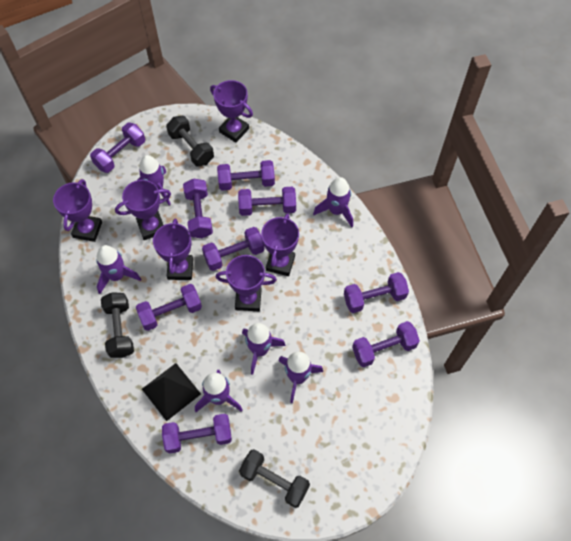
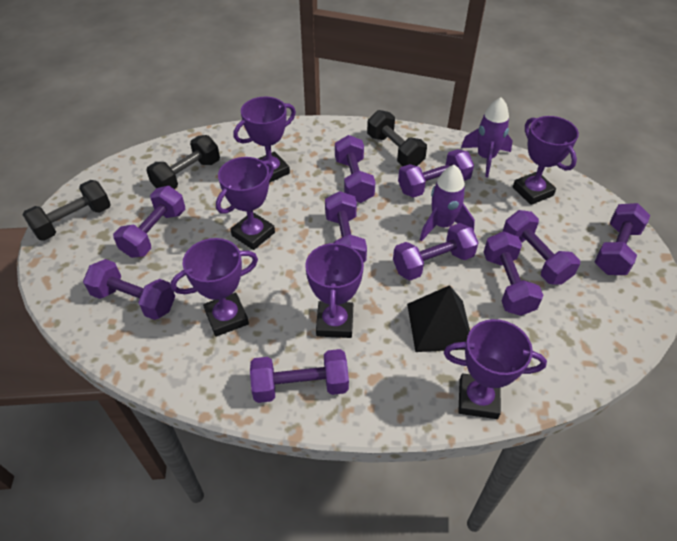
purple dumbbell: 9 -> 10
purple rocket: 6 -> 2

